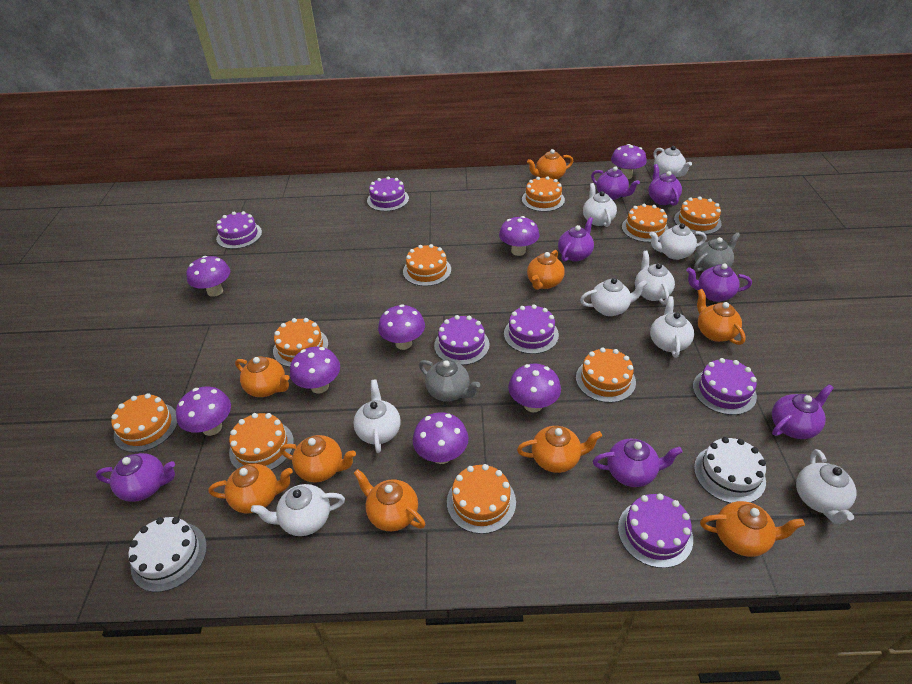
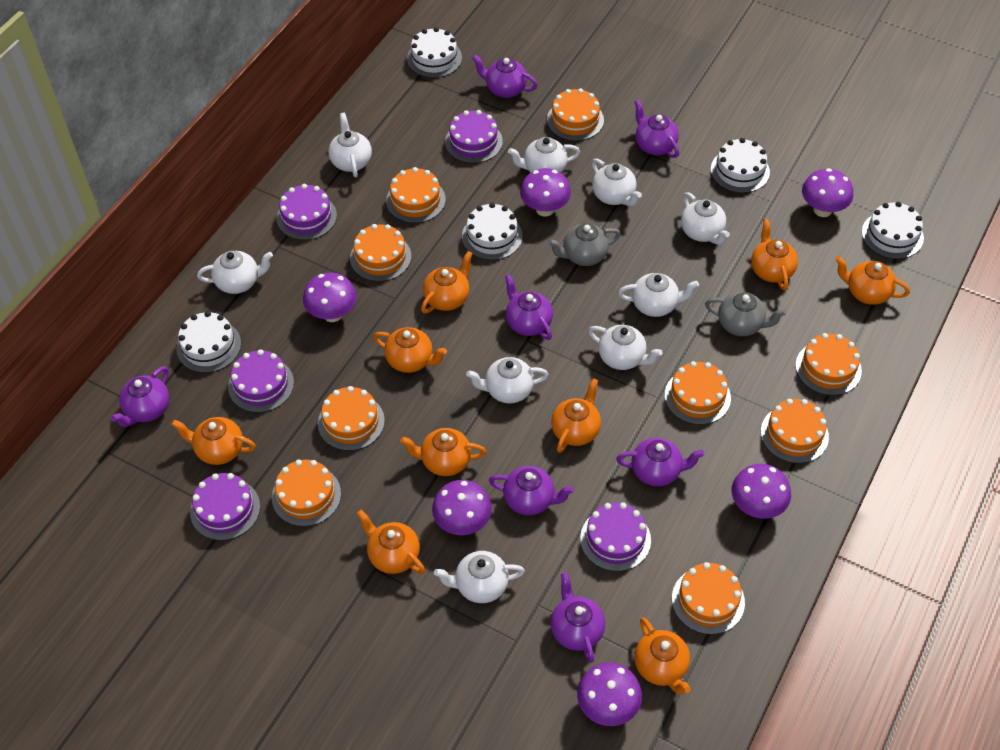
purple cake: 6 -> 5
purple mushroom: 8 -> 6
white cake: 2 -> 5

